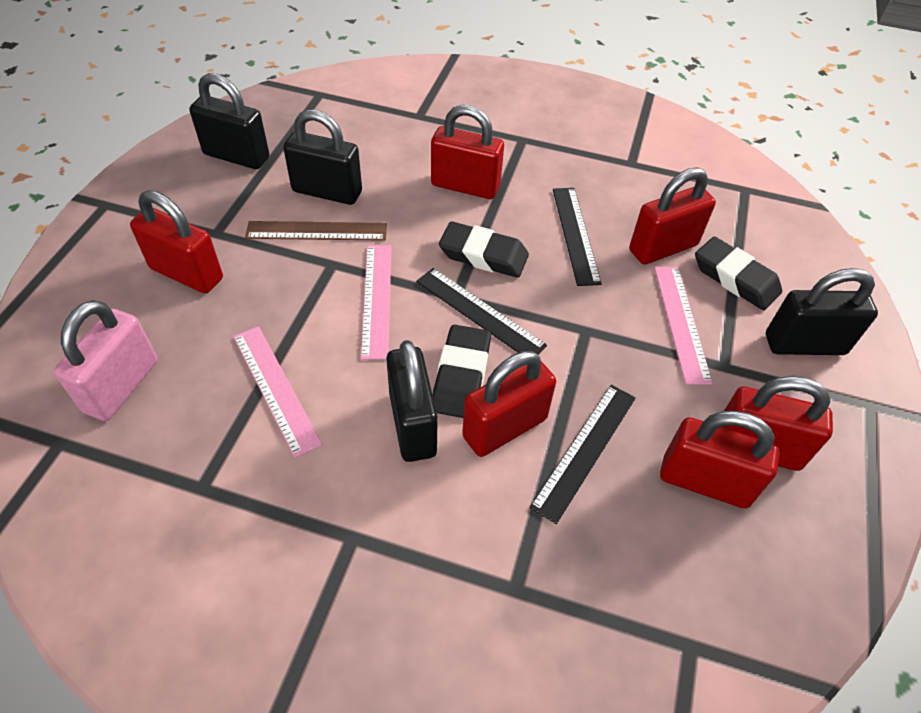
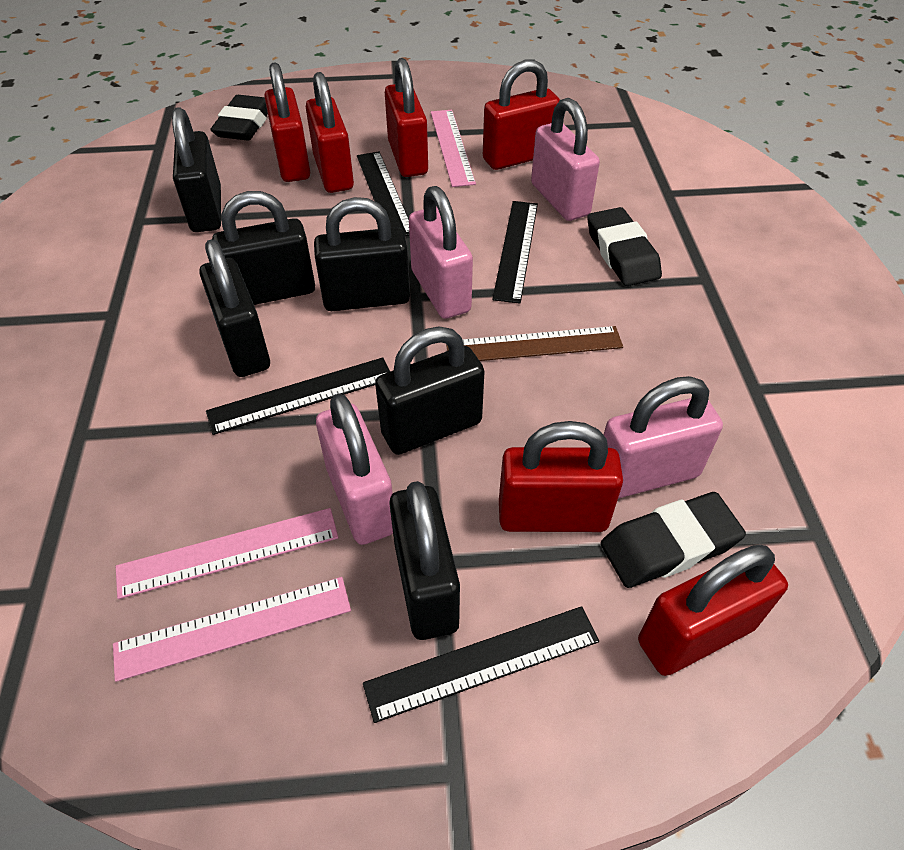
black padlock: 4 -> 6
black ruler: 3 -> 4
pink padlock: 1 -> 4

